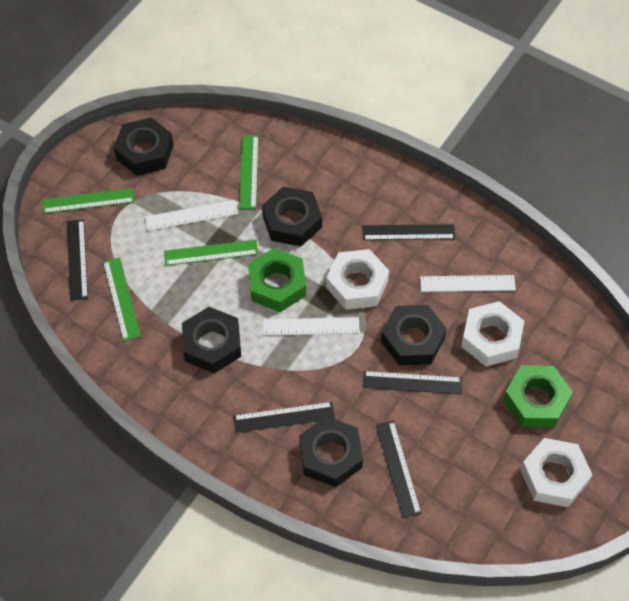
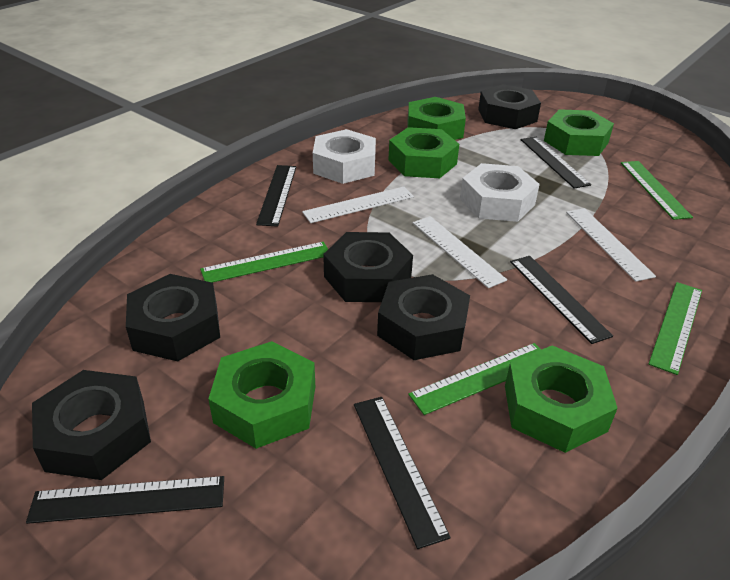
green nut: 2 -> 5
white nut: 3 -> 2

